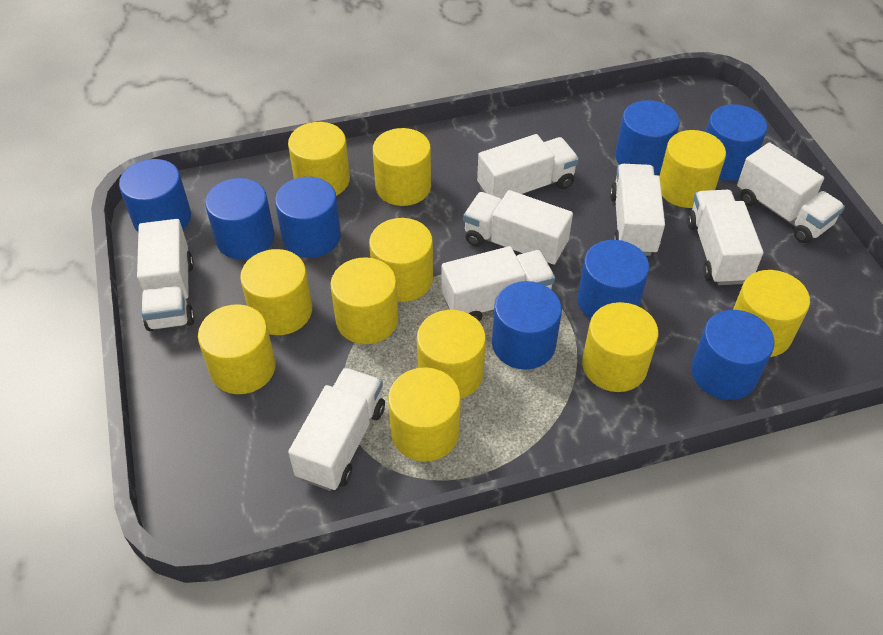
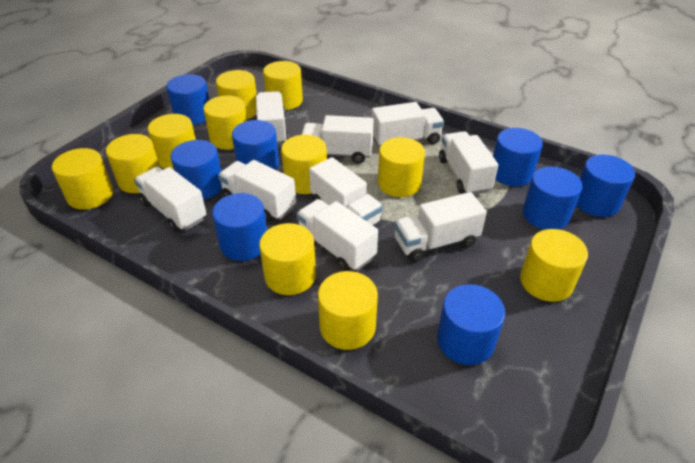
white truck: 8 -> 9

